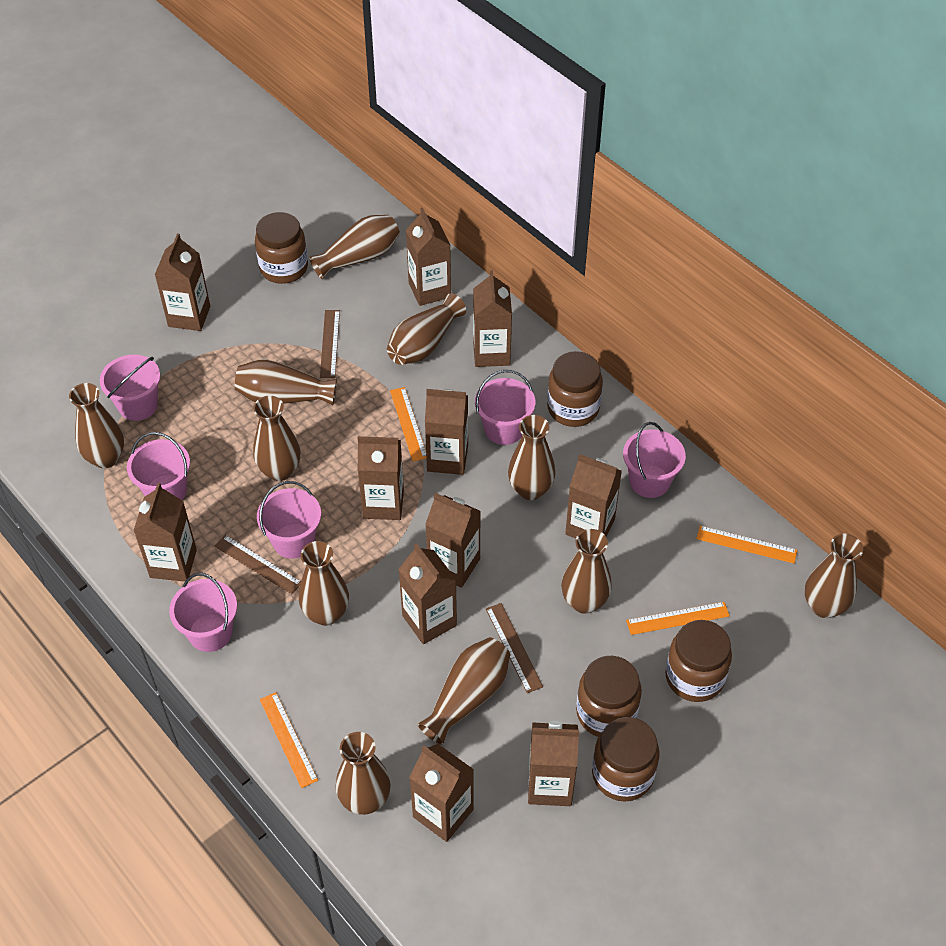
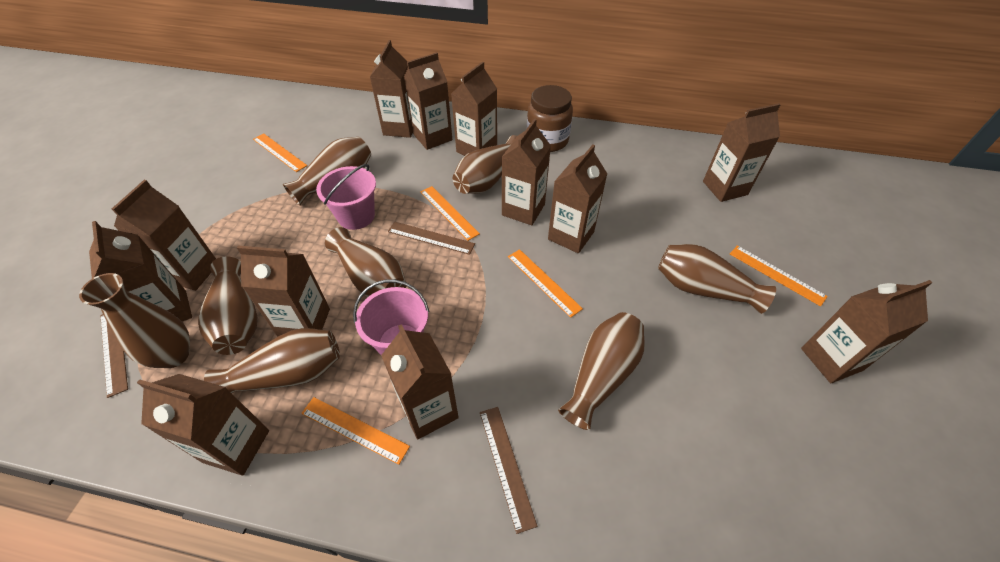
brown carton: 11 -> 12
brown jar: 5 -> 1
brown vase: 11 -> 8
orange ruler: 4 -> 5
pink bucket: 6 -> 2

